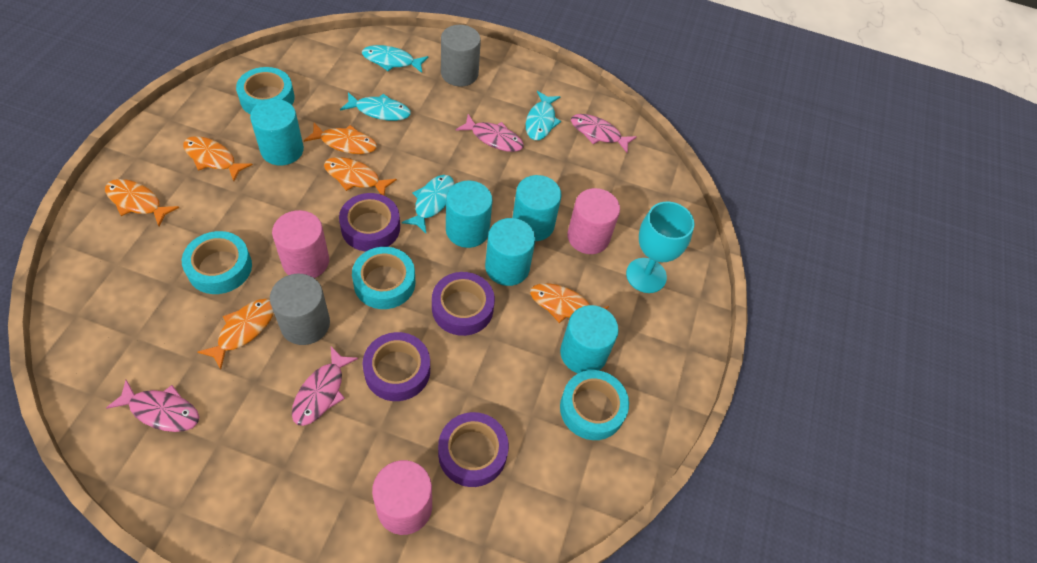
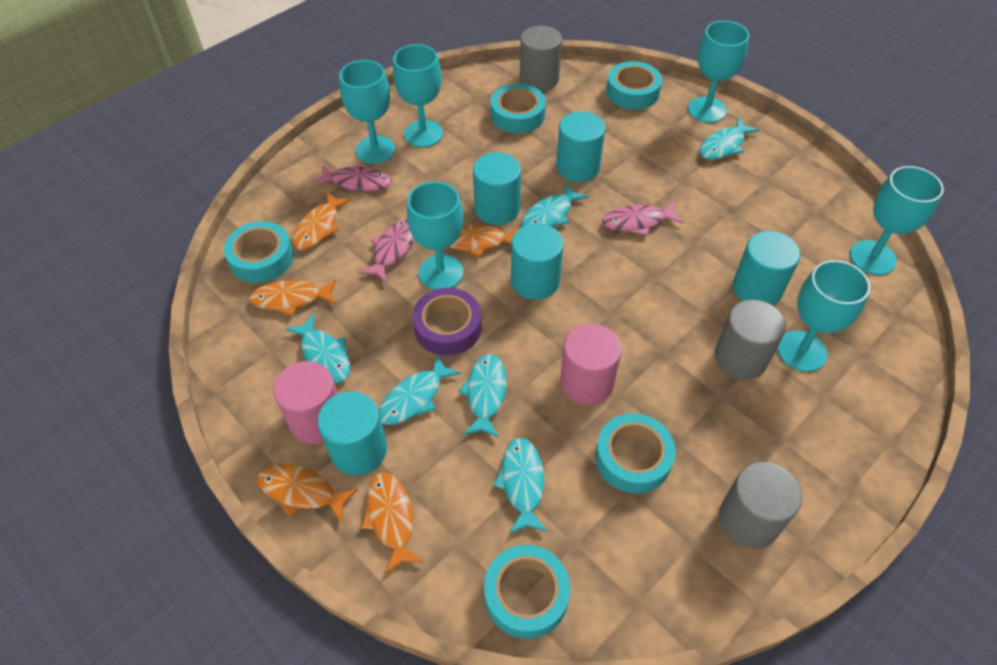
grey cylinder: 2 -> 3
orange fish: 6 -> 5
pink cylinder: 3 -> 2
pink fish: 4 -> 3
purple tape: 4 -> 1
turquoise fish: 4 -> 6
turquoise goblet: 1 -> 6
turquoise tape: 4 -> 5

